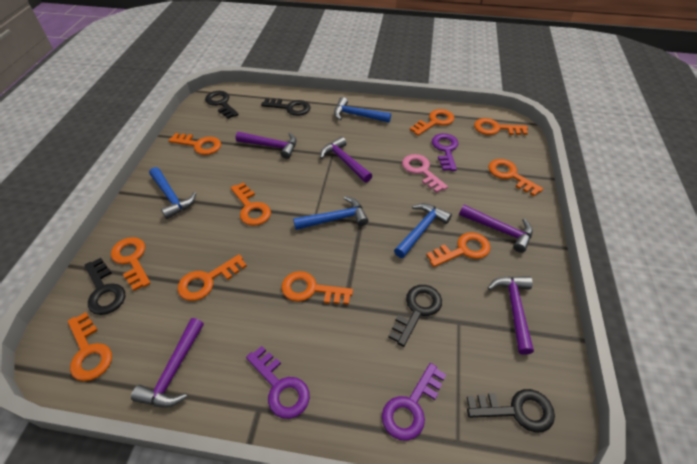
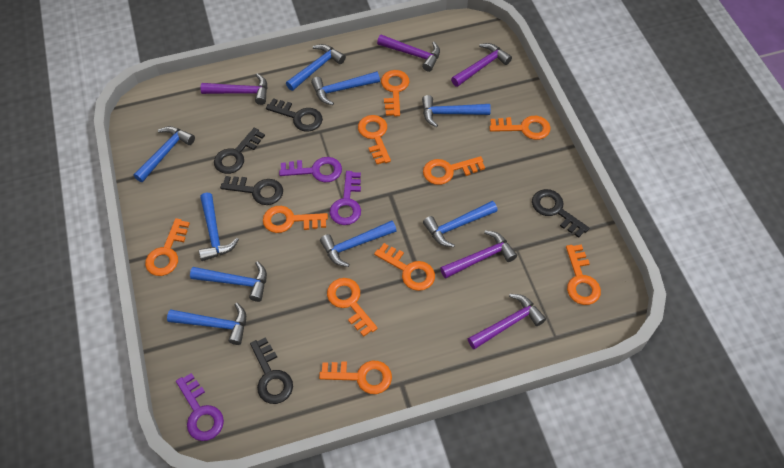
blue hammer: 4 -> 9
pink key: 1 -> 0

